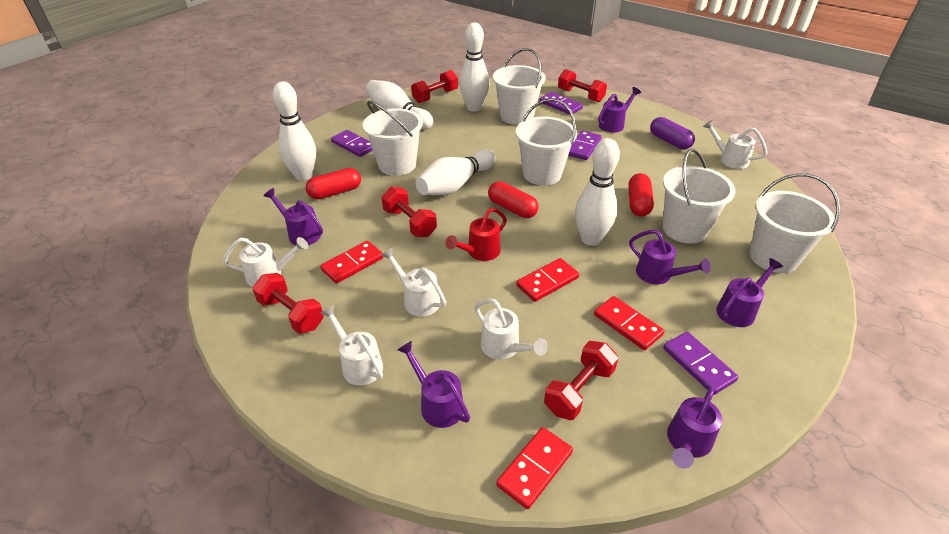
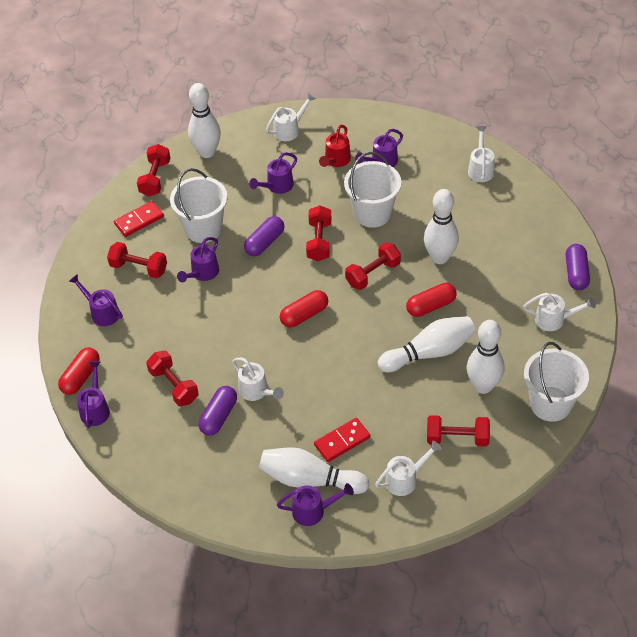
purple capsule: 1 -> 3
purple domino: 4 -> 0
red domino: 4 -> 2
red dumbbell: 5 -> 6
white bucket: 5 -> 3

